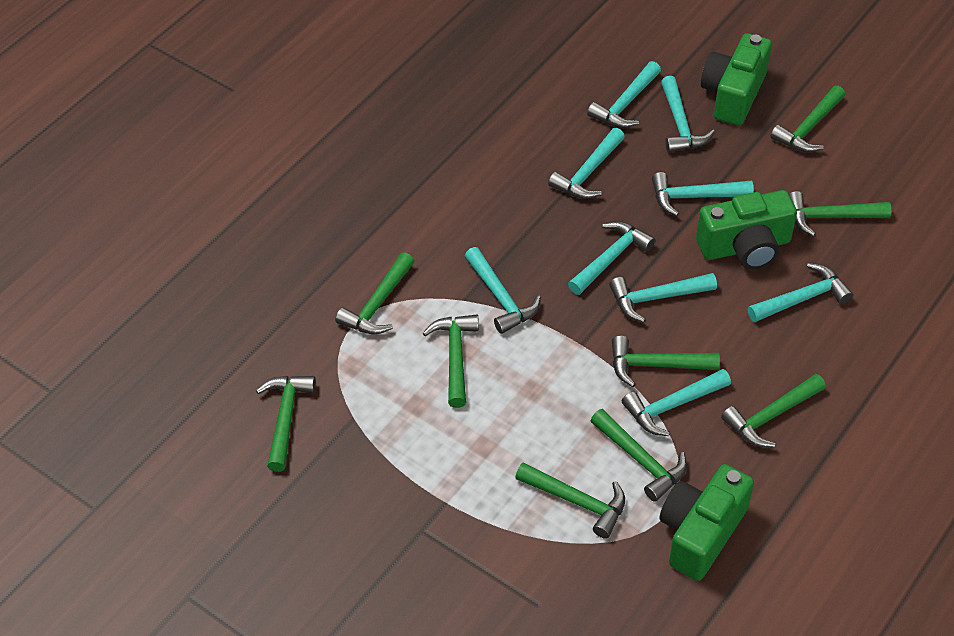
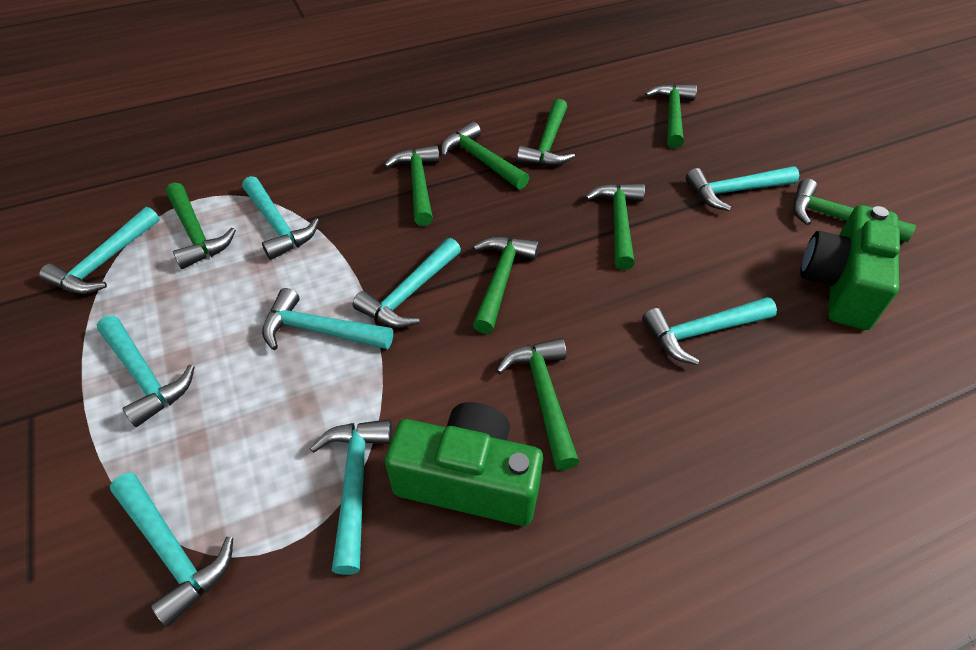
green camera: 3 -> 2

